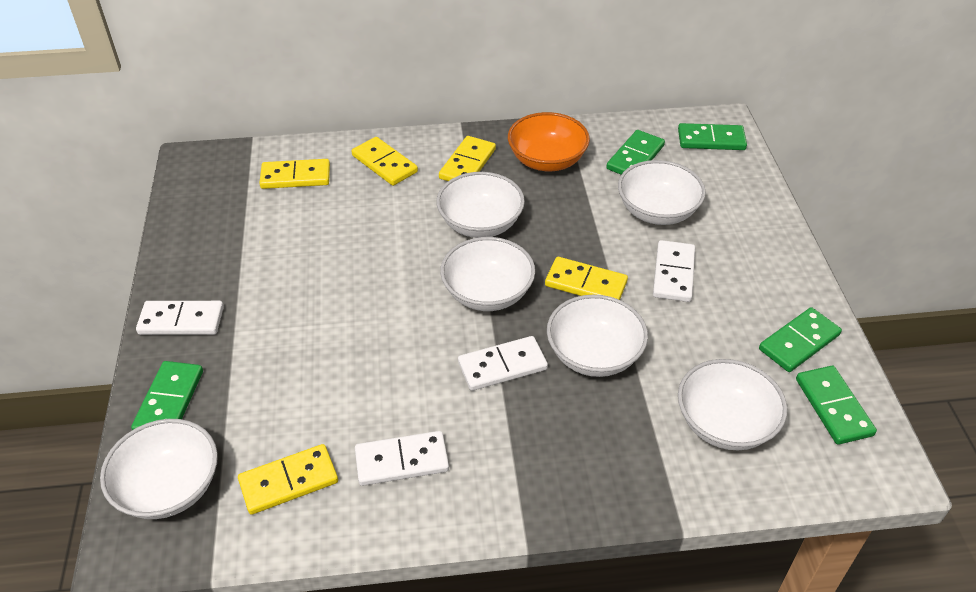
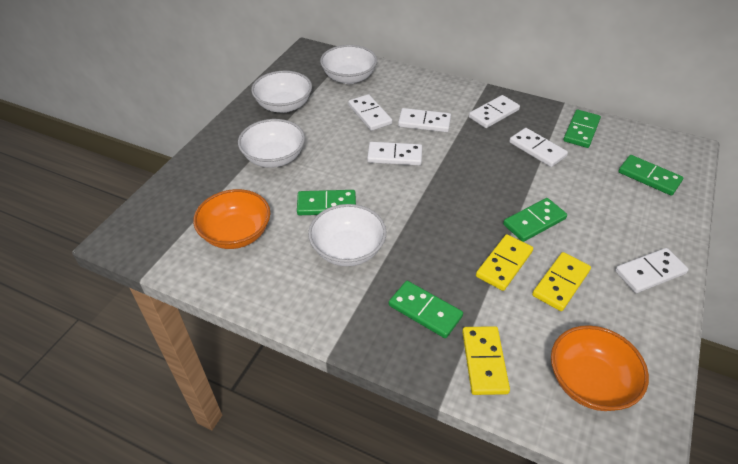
orange bowl: 1 -> 2
white bowl: 6 -> 4
white domino: 4 -> 6
yellow domino: 5 -> 3

